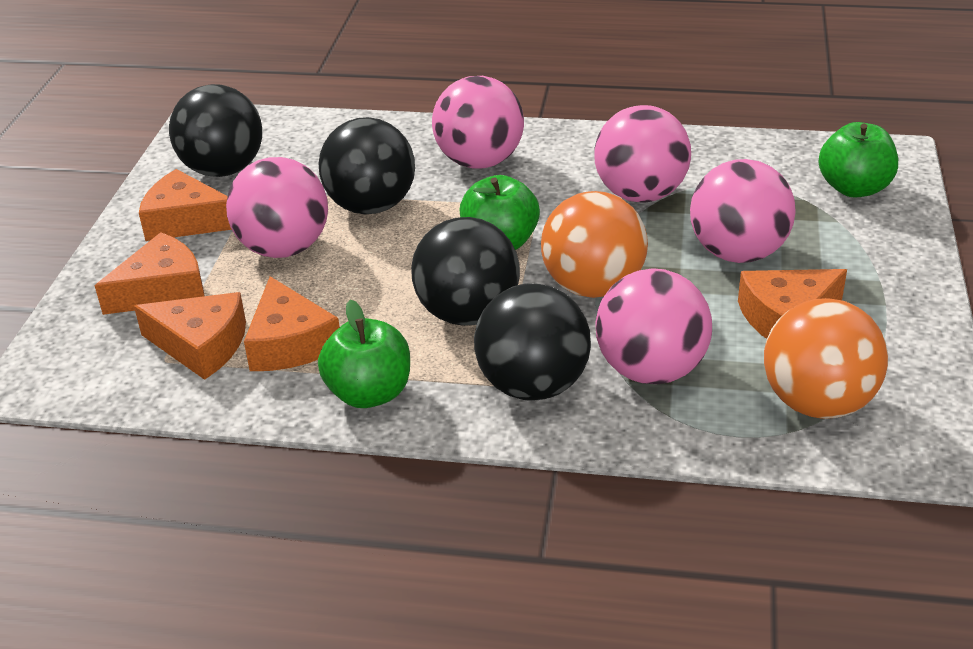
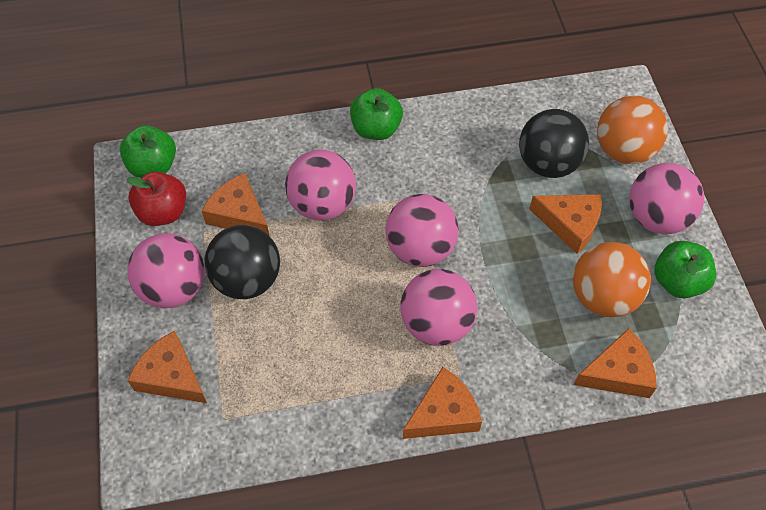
black ball: 4 -> 2
red apple: 0 -> 1

